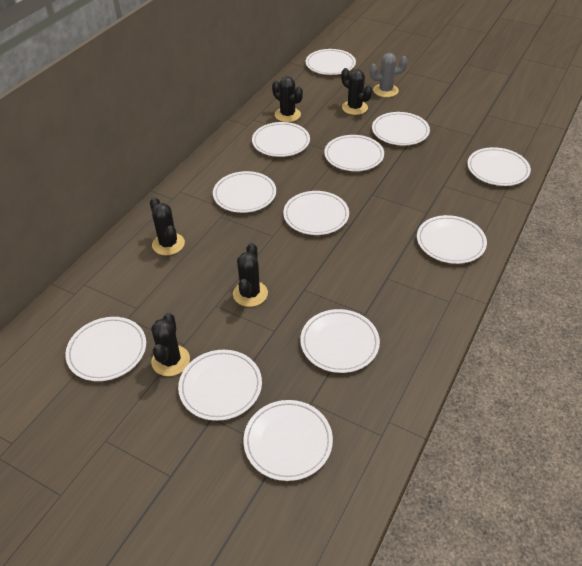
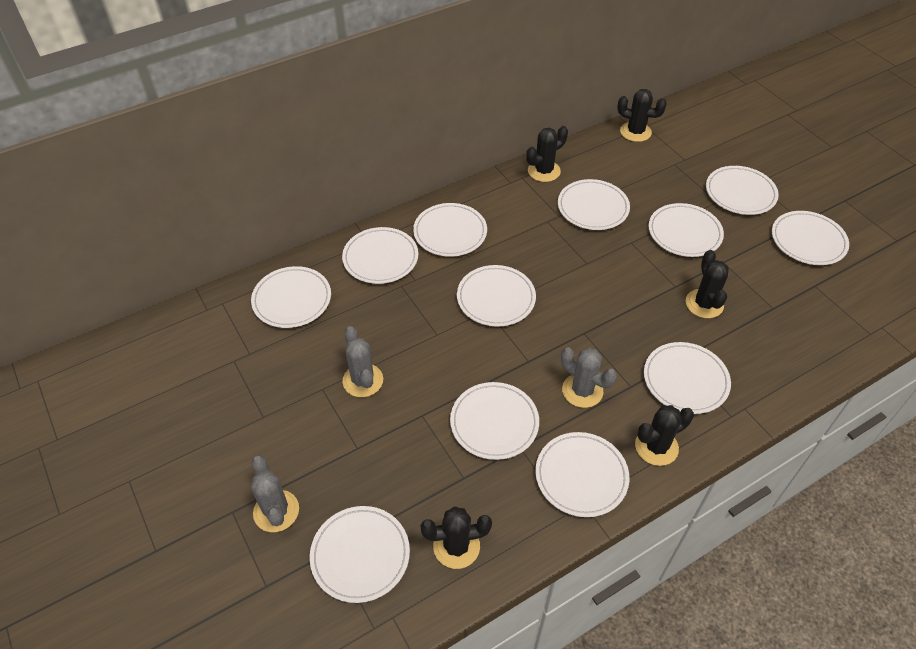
grey cactus: 1 -> 3

